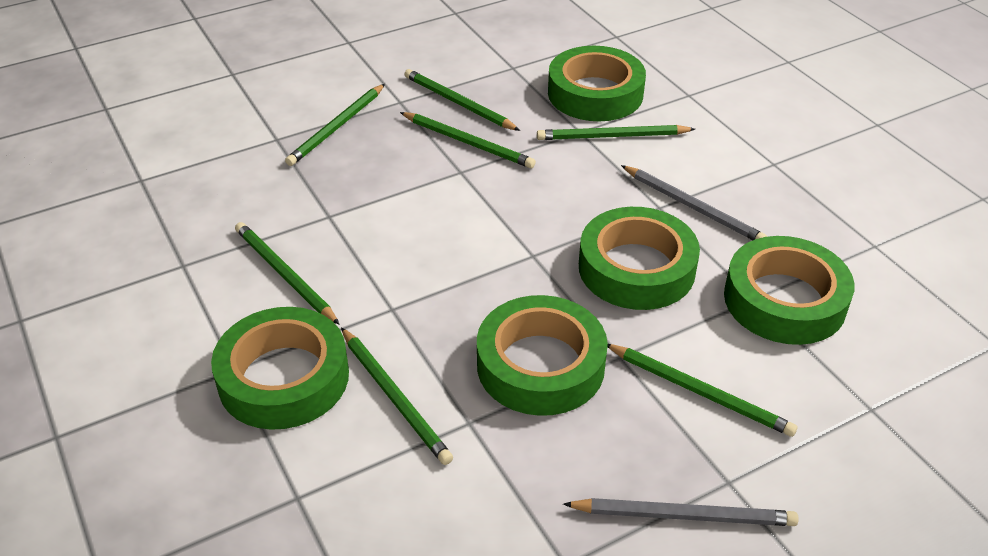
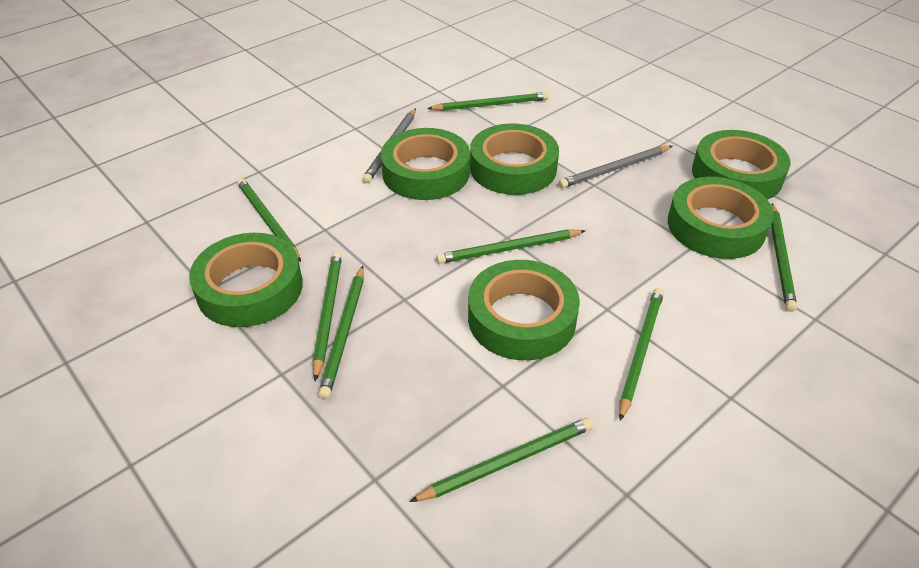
green pencil: 7 -> 8
green tape: 5 -> 6

